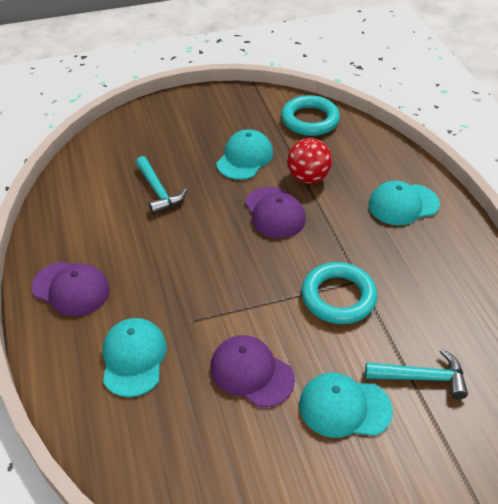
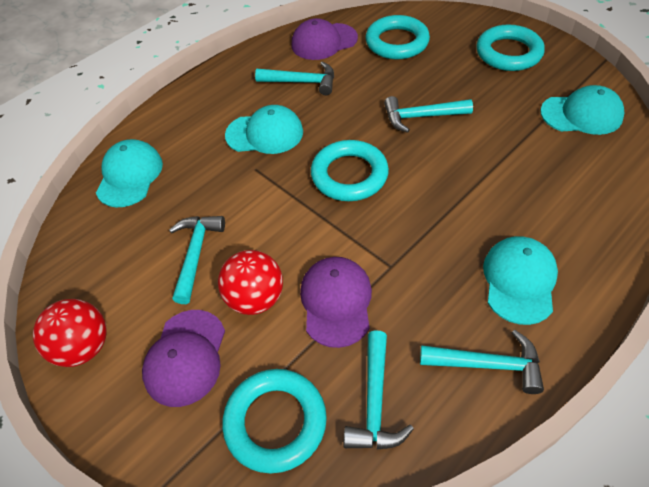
red ball: 1 -> 2
turquoise hammer: 2 -> 5
turquoise ring: 2 -> 4

